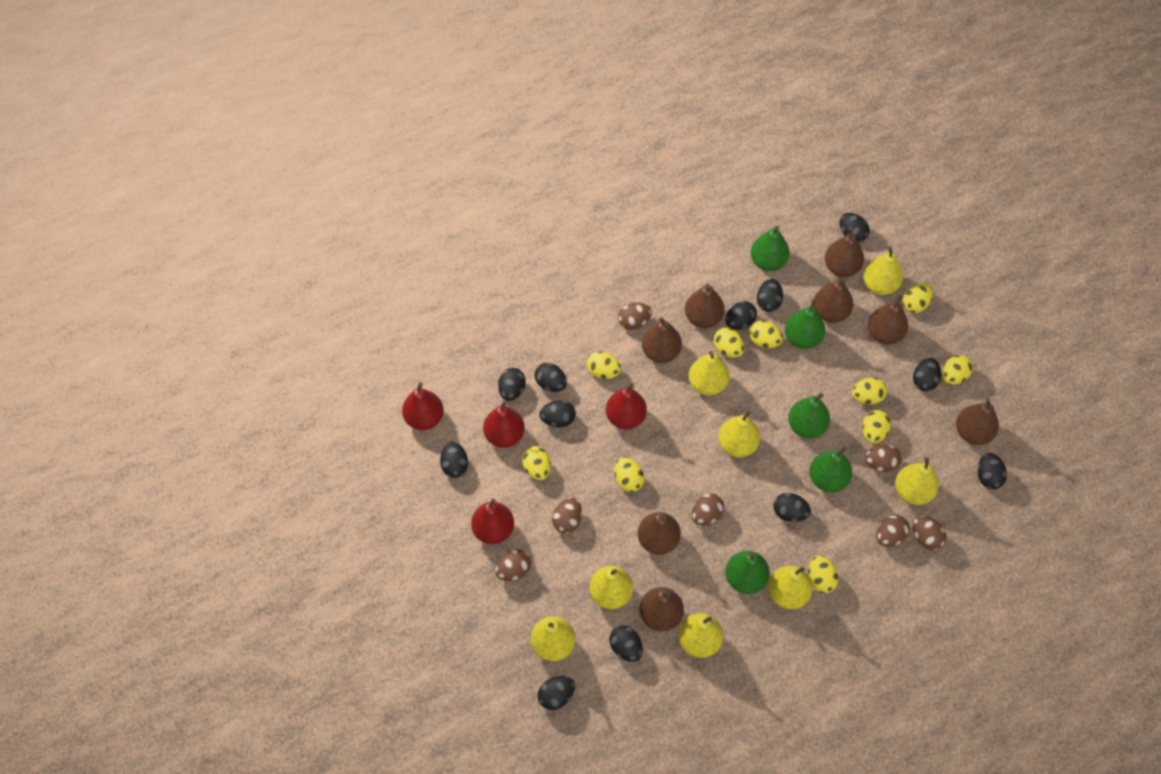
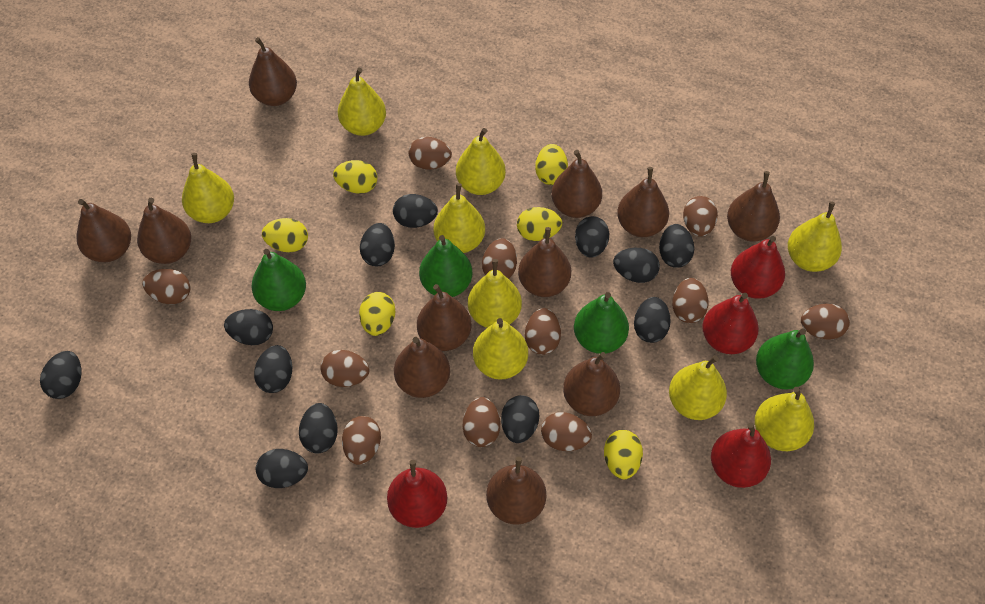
brown egg: 7 -> 11
brown pear: 8 -> 11
green pear: 5 -> 4
yellow egg: 10 -> 6
yellow pear: 8 -> 9

